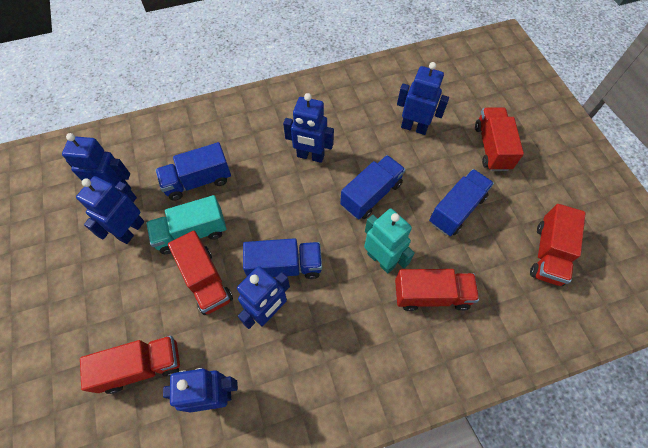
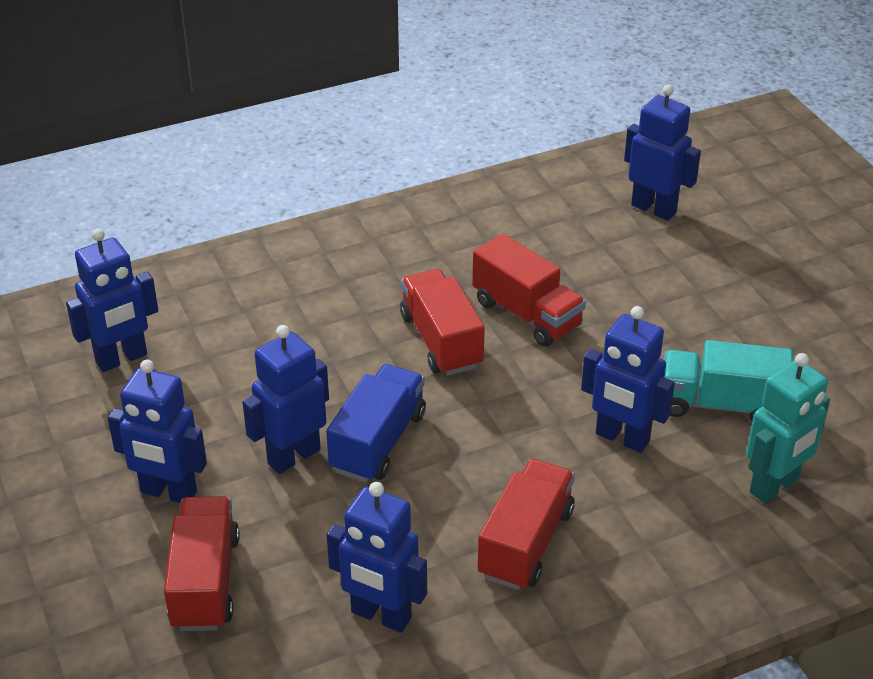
blue truck: 4 -> 1
red truck: 5 -> 4

